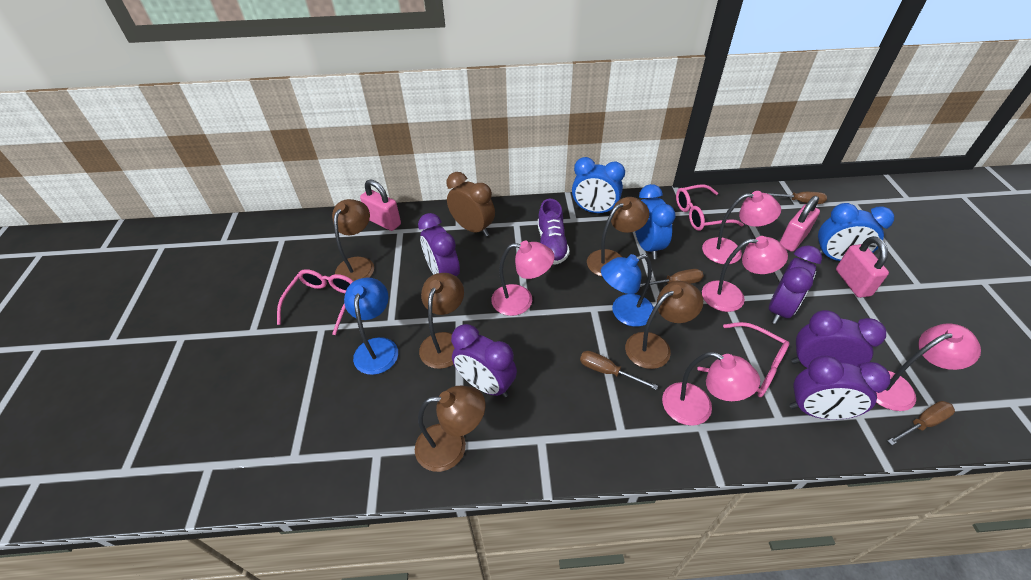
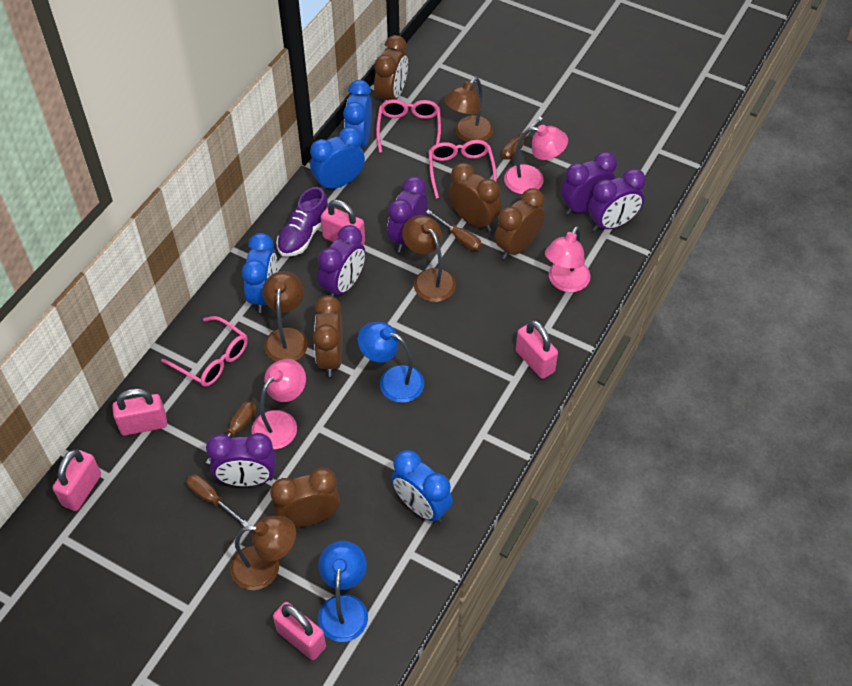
blue clock: 3 -> 4
brown clock: 1 -> 5
brown lamp: 5 -> 4
pink lamp: 5 -> 3
pink padlock: 3 -> 5

